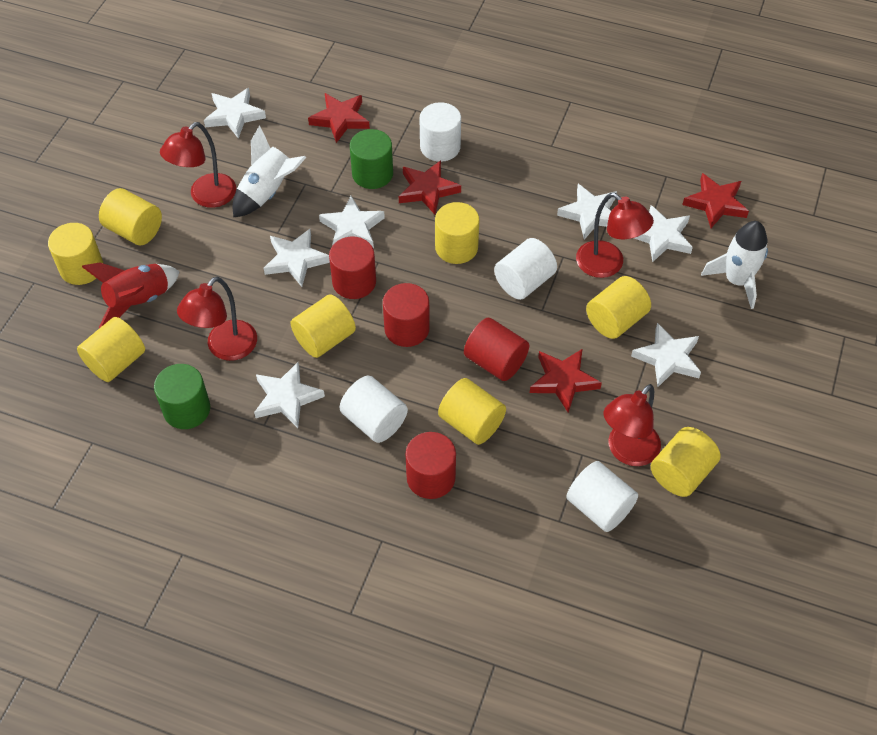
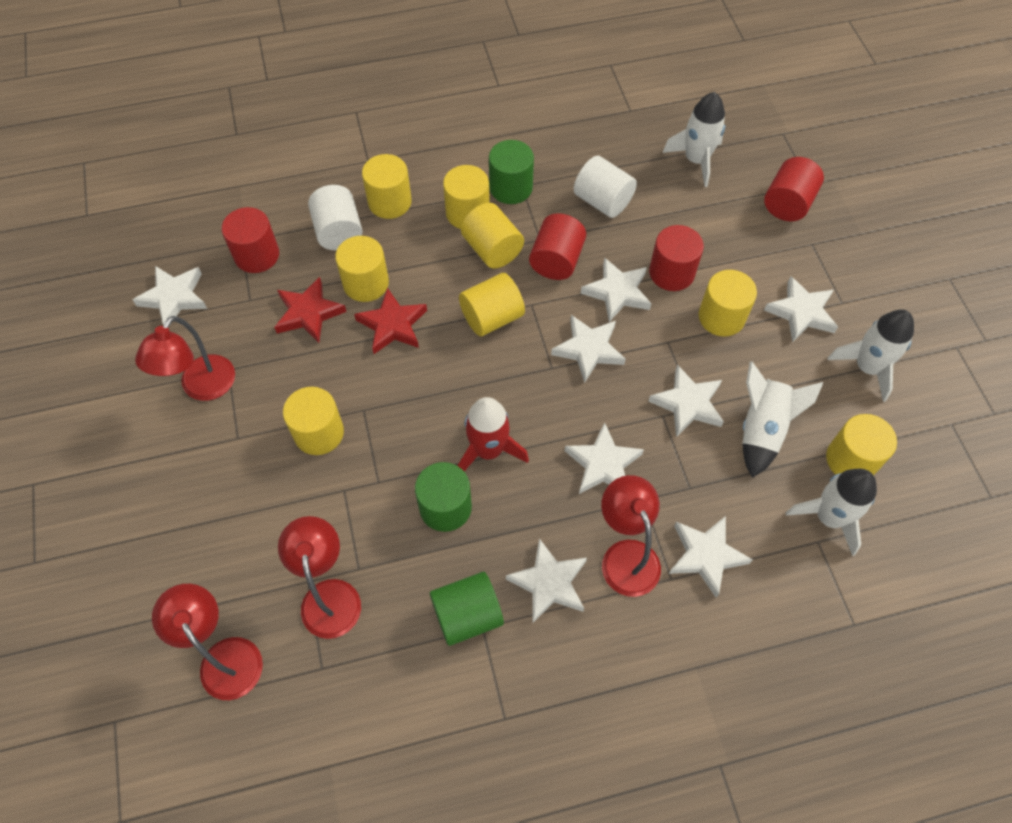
green cylinder: 2 -> 3
red star: 4 -> 2
white cylinder: 4 -> 2
white rocket: 2 -> 4
white star: 7 -> 8

